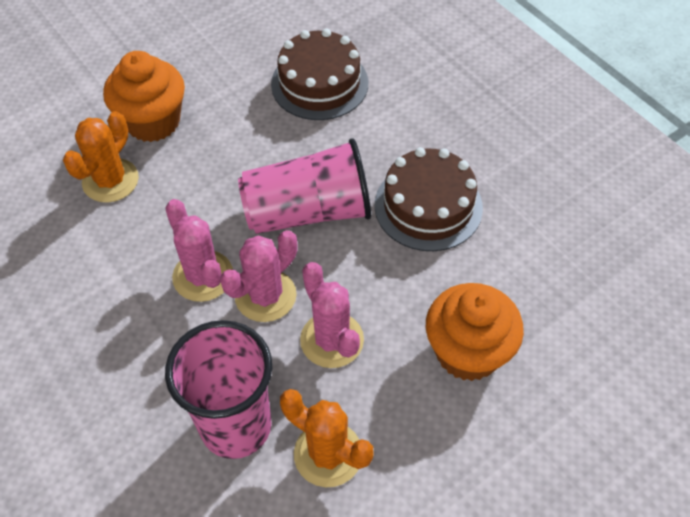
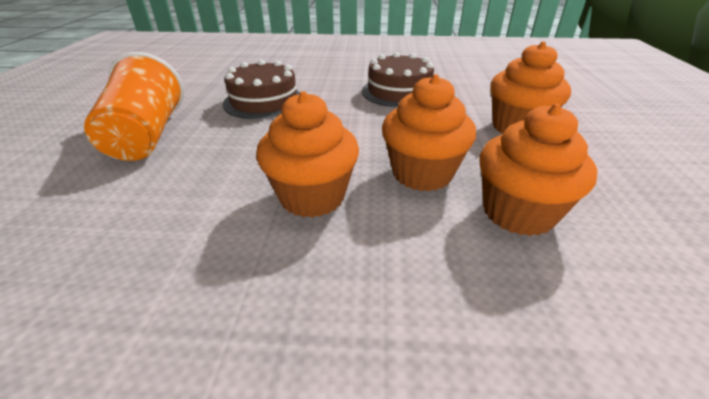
orange cactus: 2 -> 0
orange cup: 0 -> 1
orange cupcake: 2 -> 4
pink cactus: 3 -> 0
pink cup: 2 -> 0

